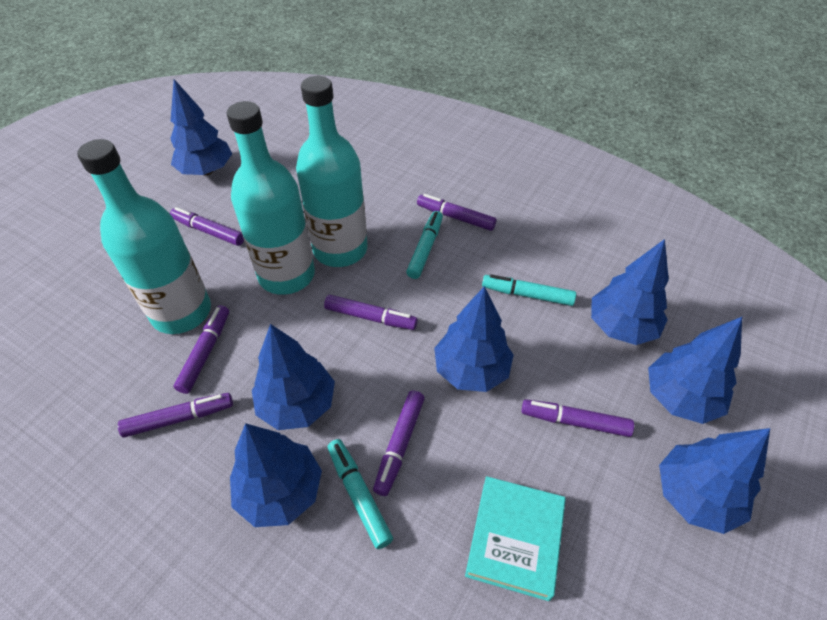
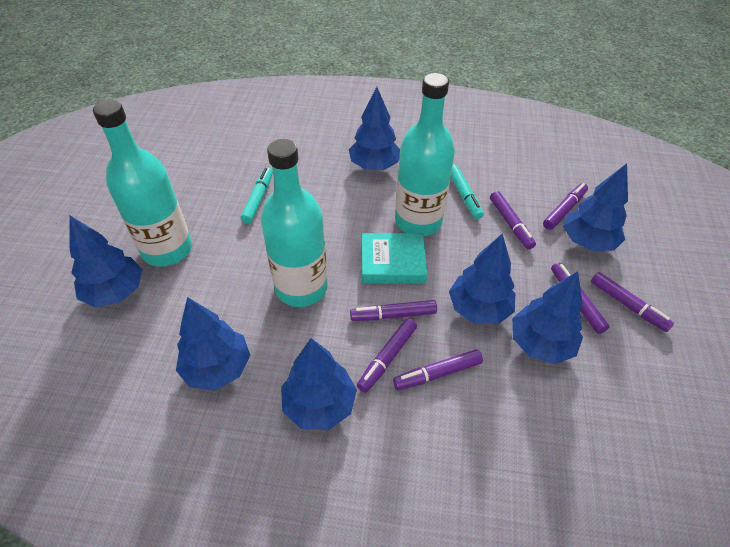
turquoise marker: 3 -> 2

